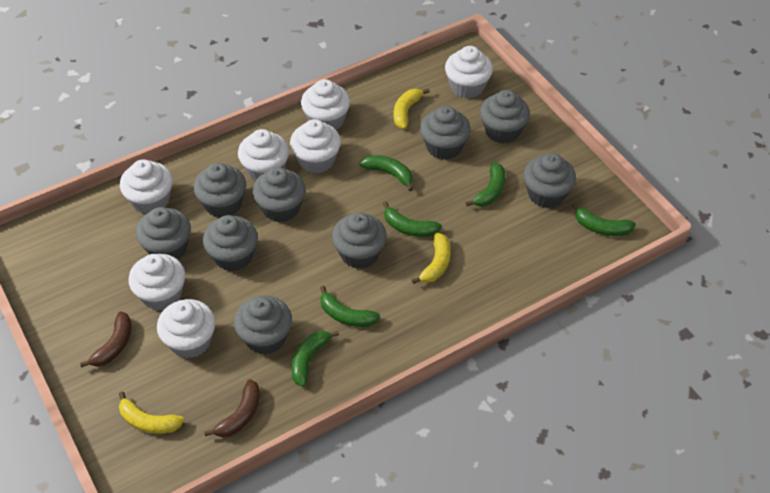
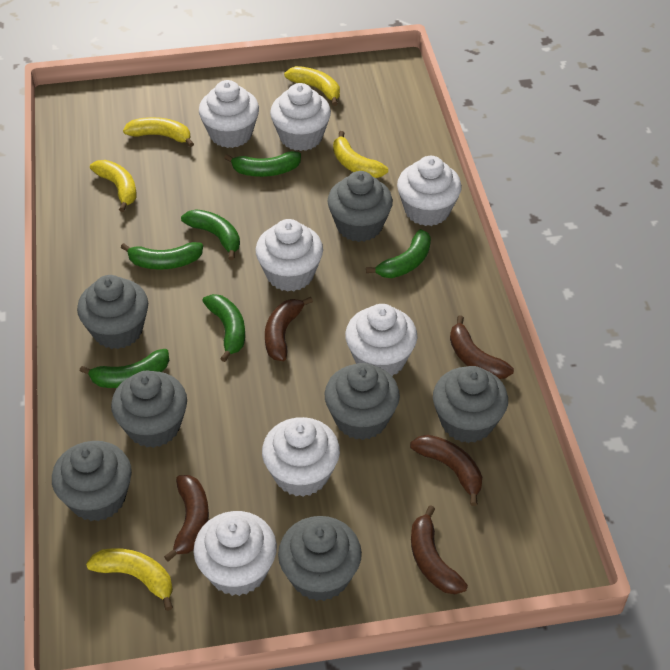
brown banana: 2 -> 5
grey cupcake: 9 -> 7
yellow banana: 3 -> 5

